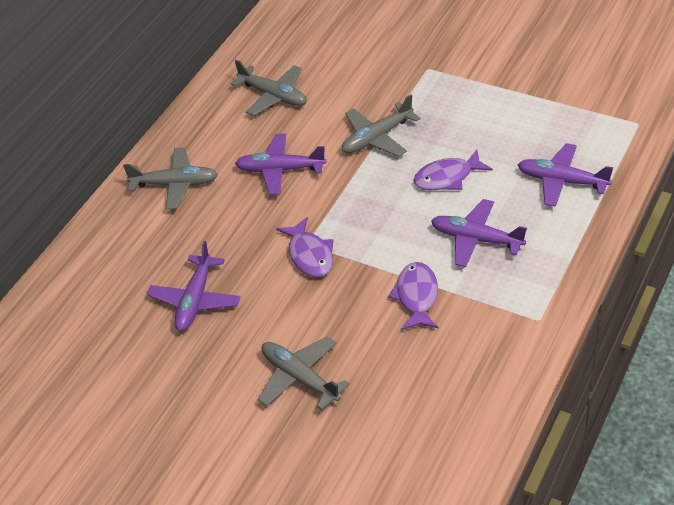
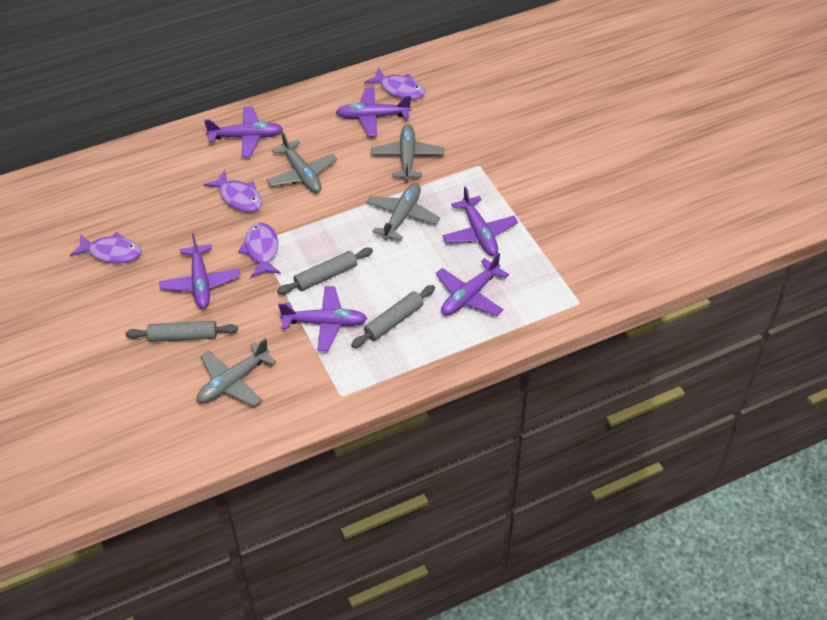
grey rolling pin: 0 -> 3
purple fish: 3 -> 4
purple plane: 4 -> 6

